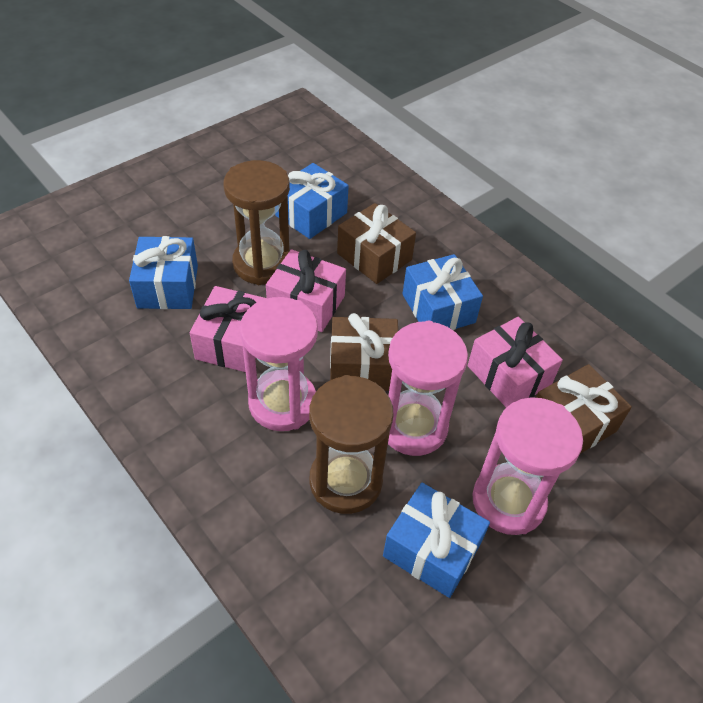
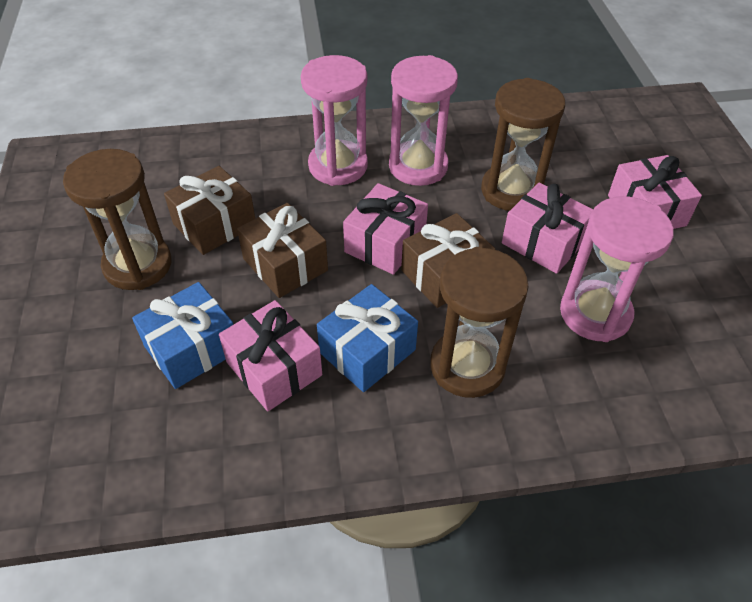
blue gift: 4 -> 2
brown hourglass: 2 -> 3
pink gift: 3 -> 4

